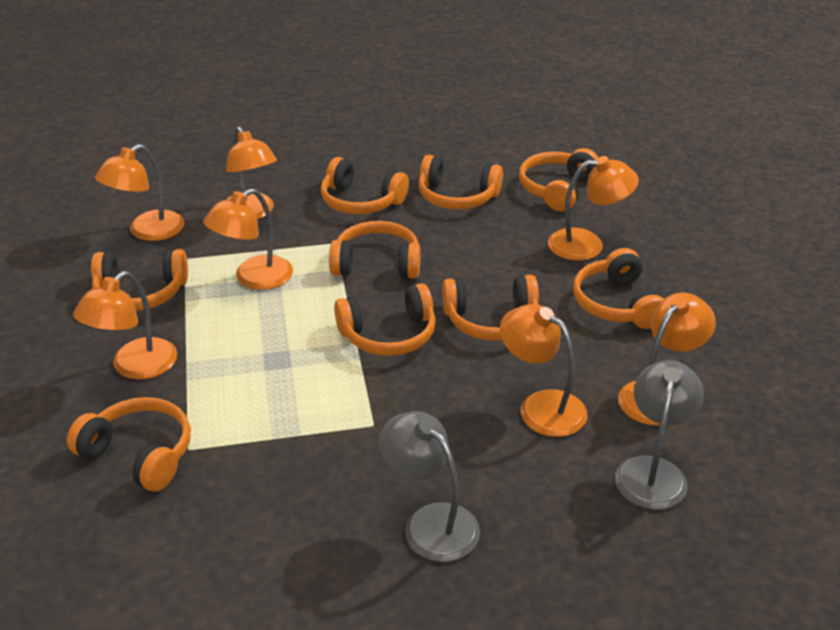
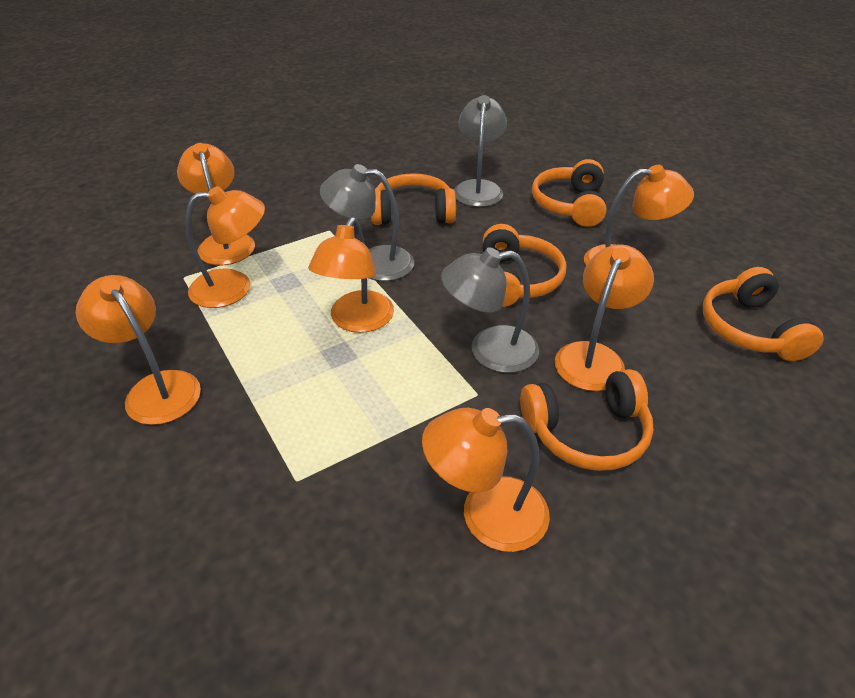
grey lamp: 2 -> 3
orange headphones: 9 -> 5

